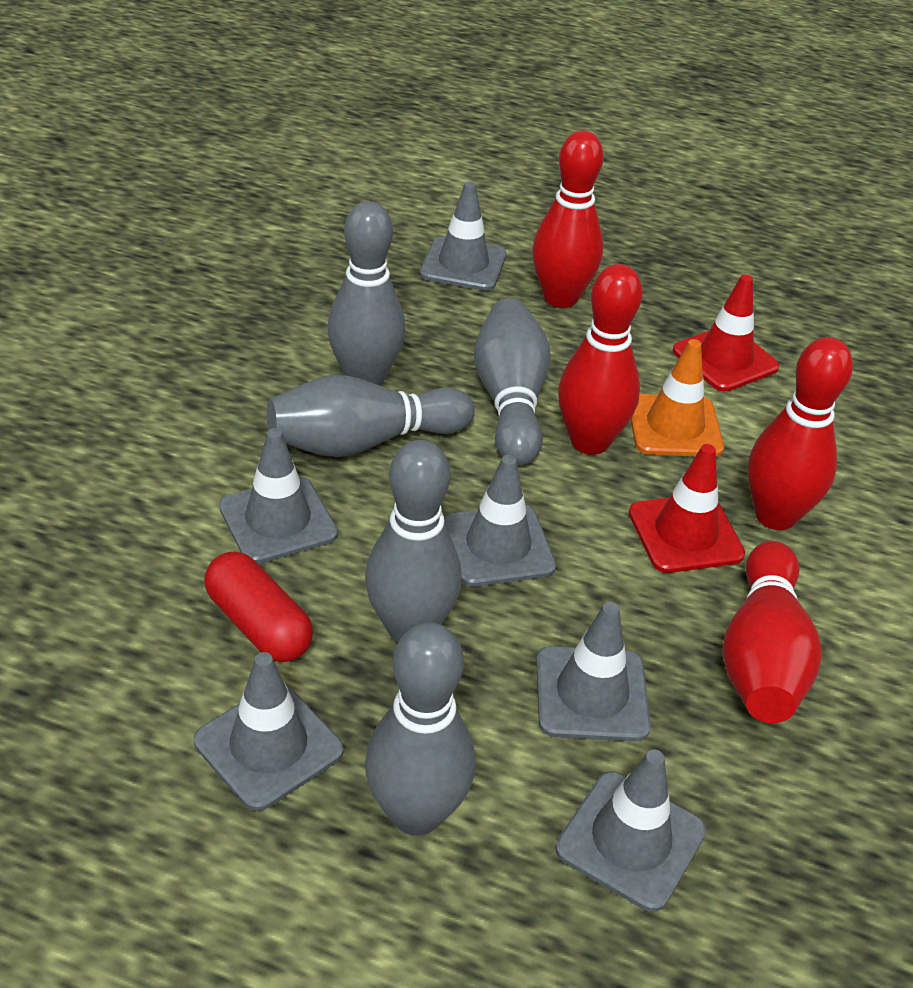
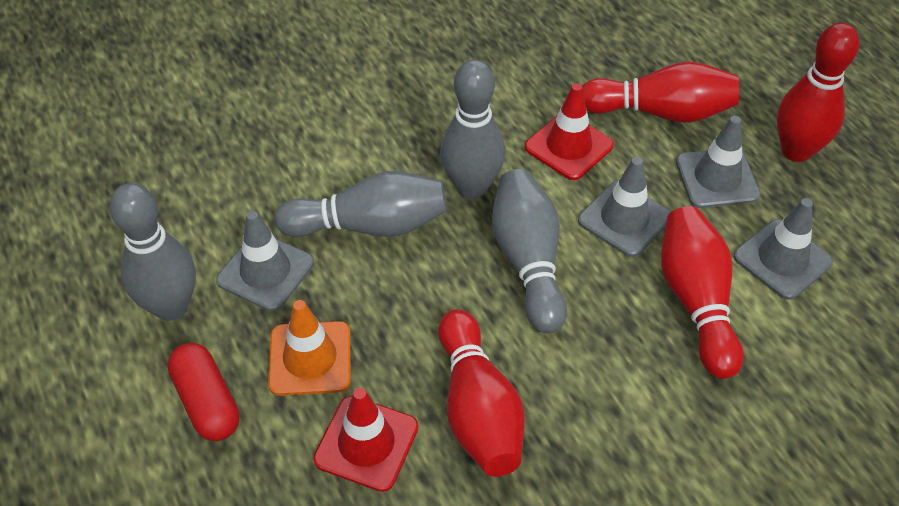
grey bowling pin: 5 -> 4
grey traffic cone: 6 -> 4

